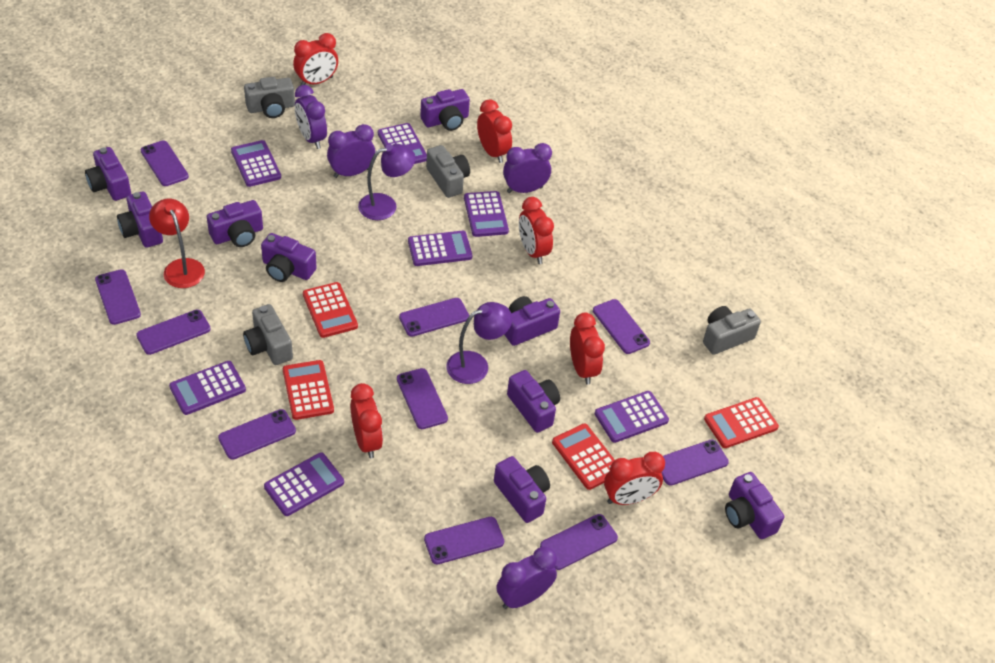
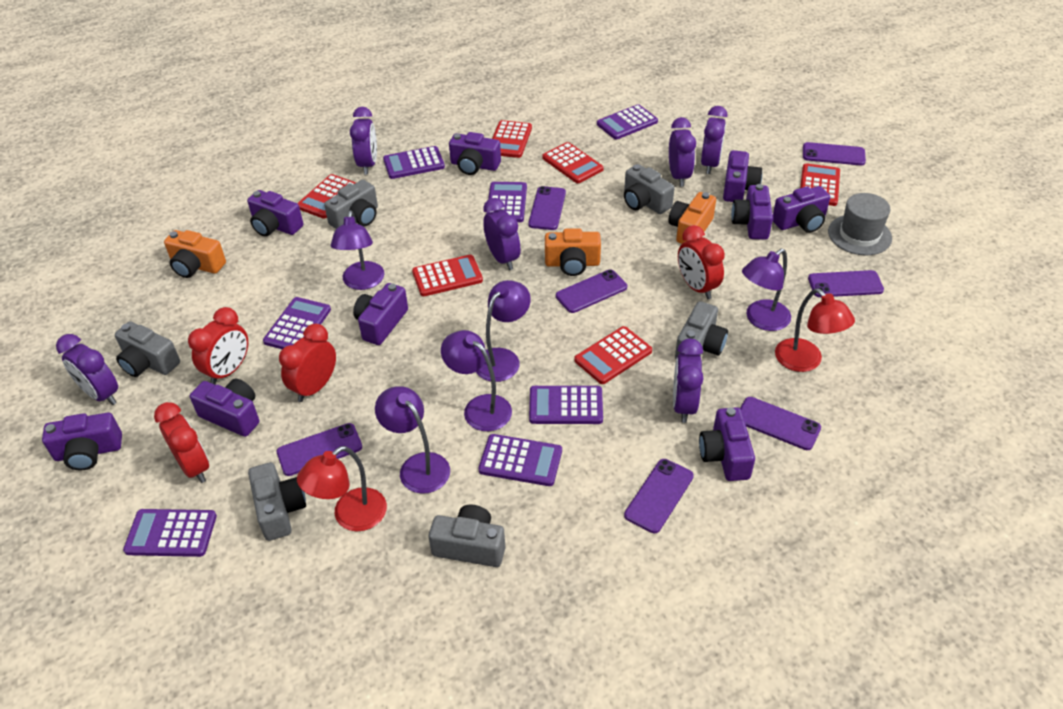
grey camera: 4 -> 6
grey hat: 0 -> 1
orange camera: 0 -> 3
purple clock: 4 -> 6
purple lamp: 2 -> 5
purple phone: 10 -> 7
red calculator: 4 -> 6
red clock: 6 -> 4
red lamp: 1 -> 2

